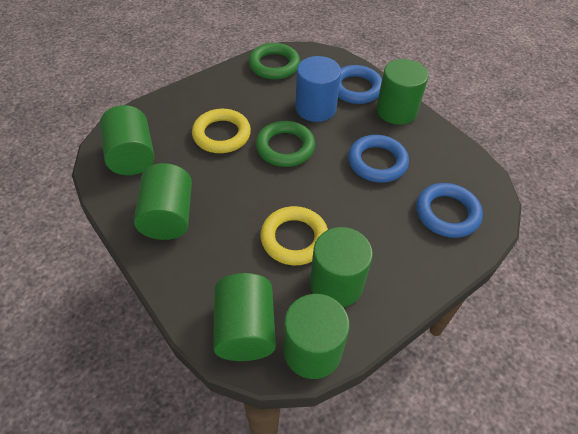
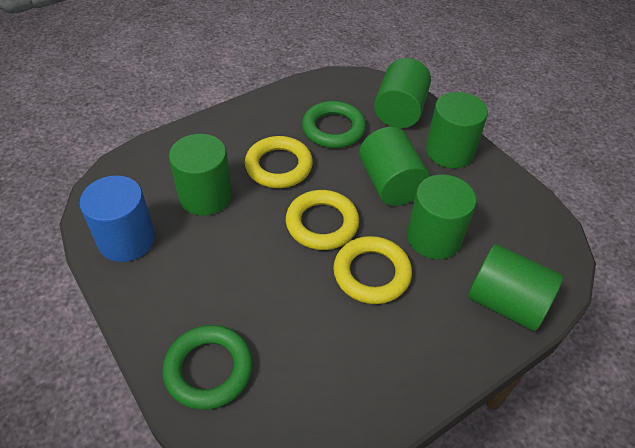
blue ring: 3 -> 0
yellow ring: 2 -> 3

